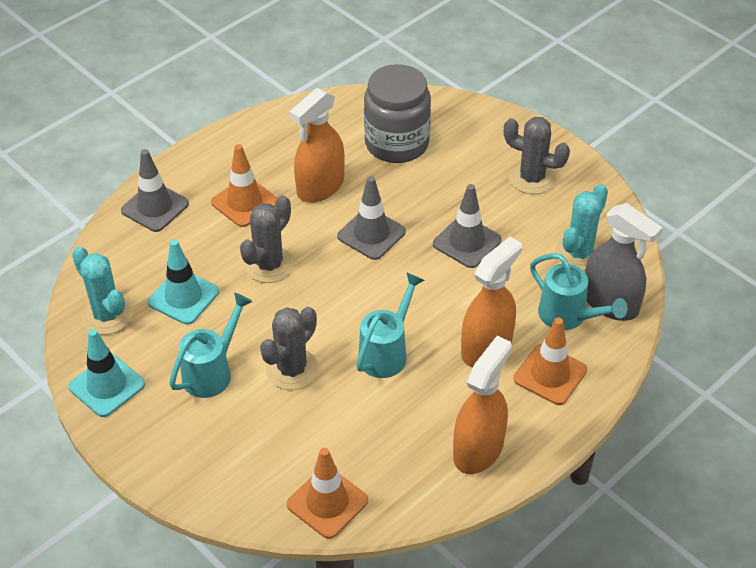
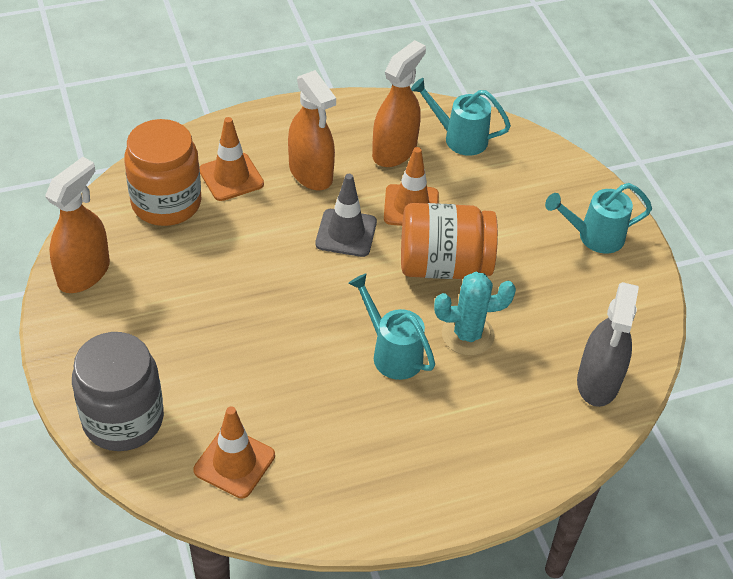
grey cactus: 3 -> 0
grey traffic cone: 3 -> 1
orange jar: 0 -> 2
turquoise cactus: 2 -> 1
turquoise traffic cone: 2 -> 0

